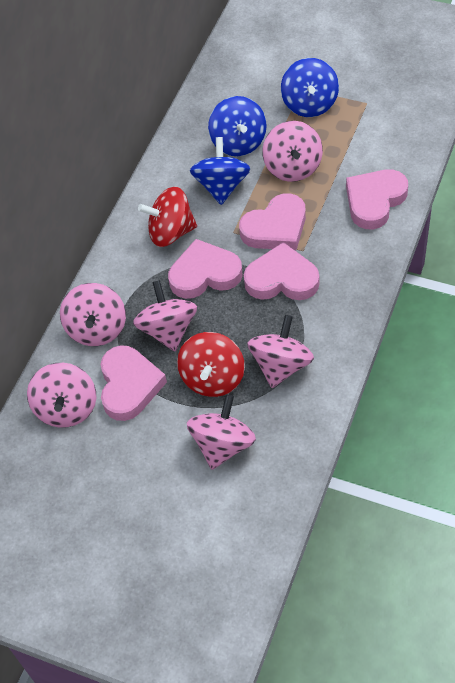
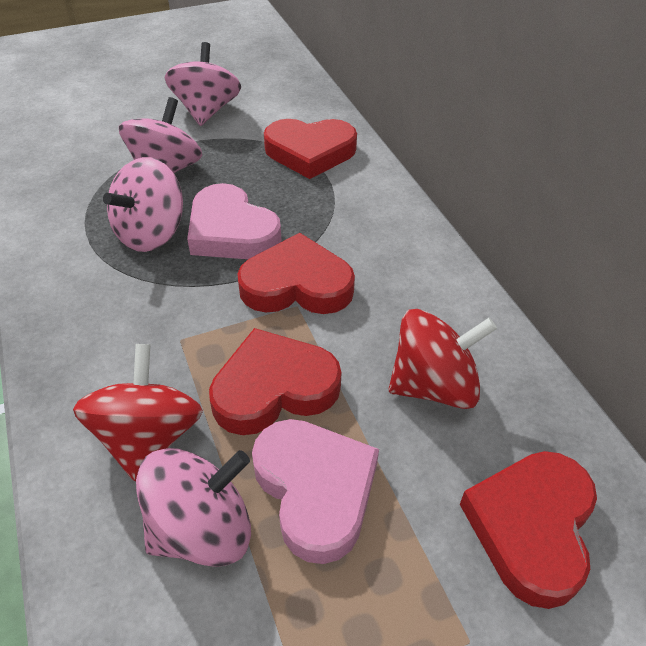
blue spinning top: 3 -> 0
pink heart: 5 -> 2
pink spinning top: 6 -> 4
red heart: 0 -> 4

